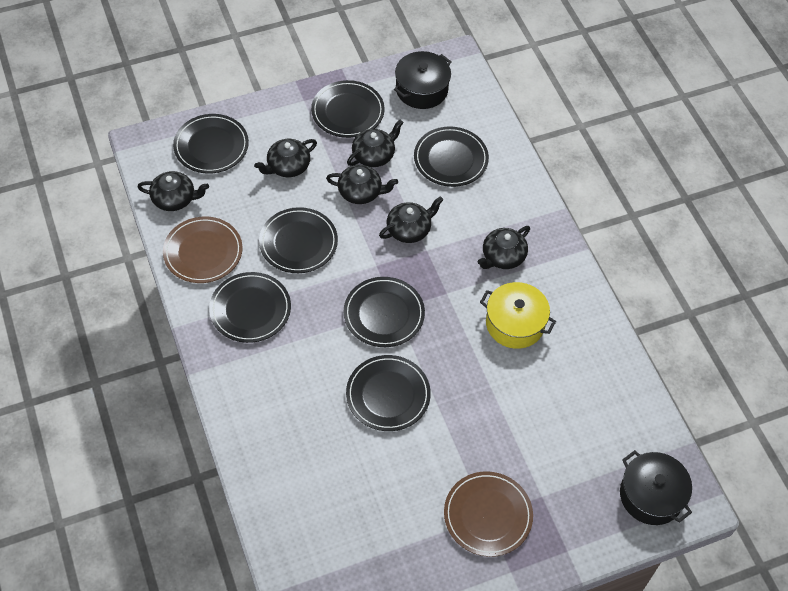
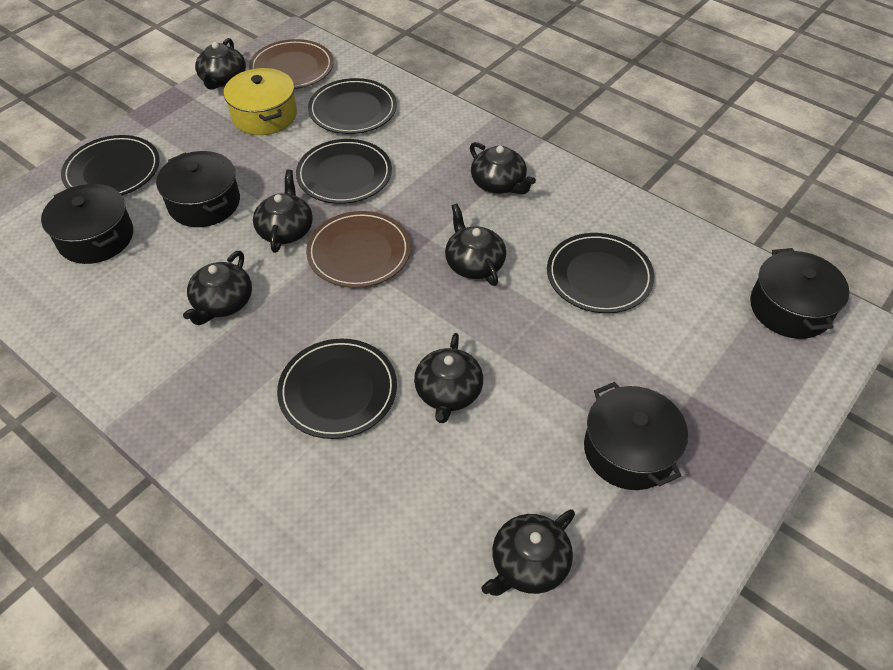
black plate: 7 -> 5
black pot: 2 -> 4
black teapot: 6 -> 7

